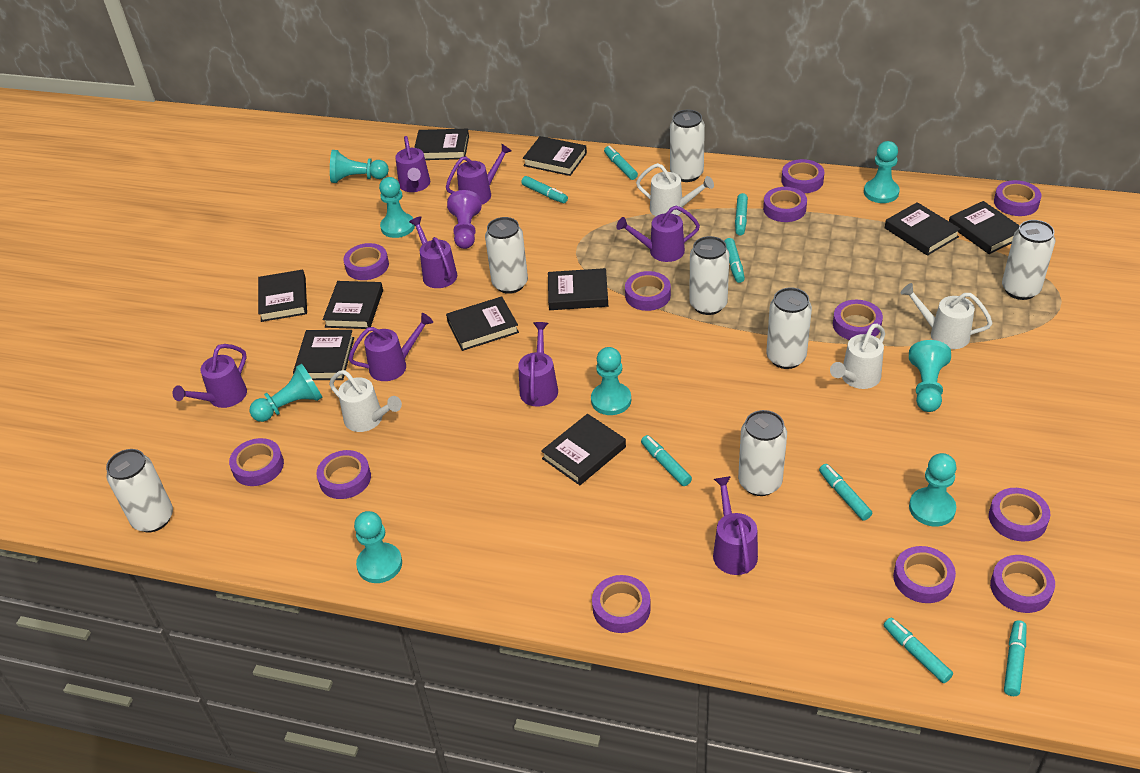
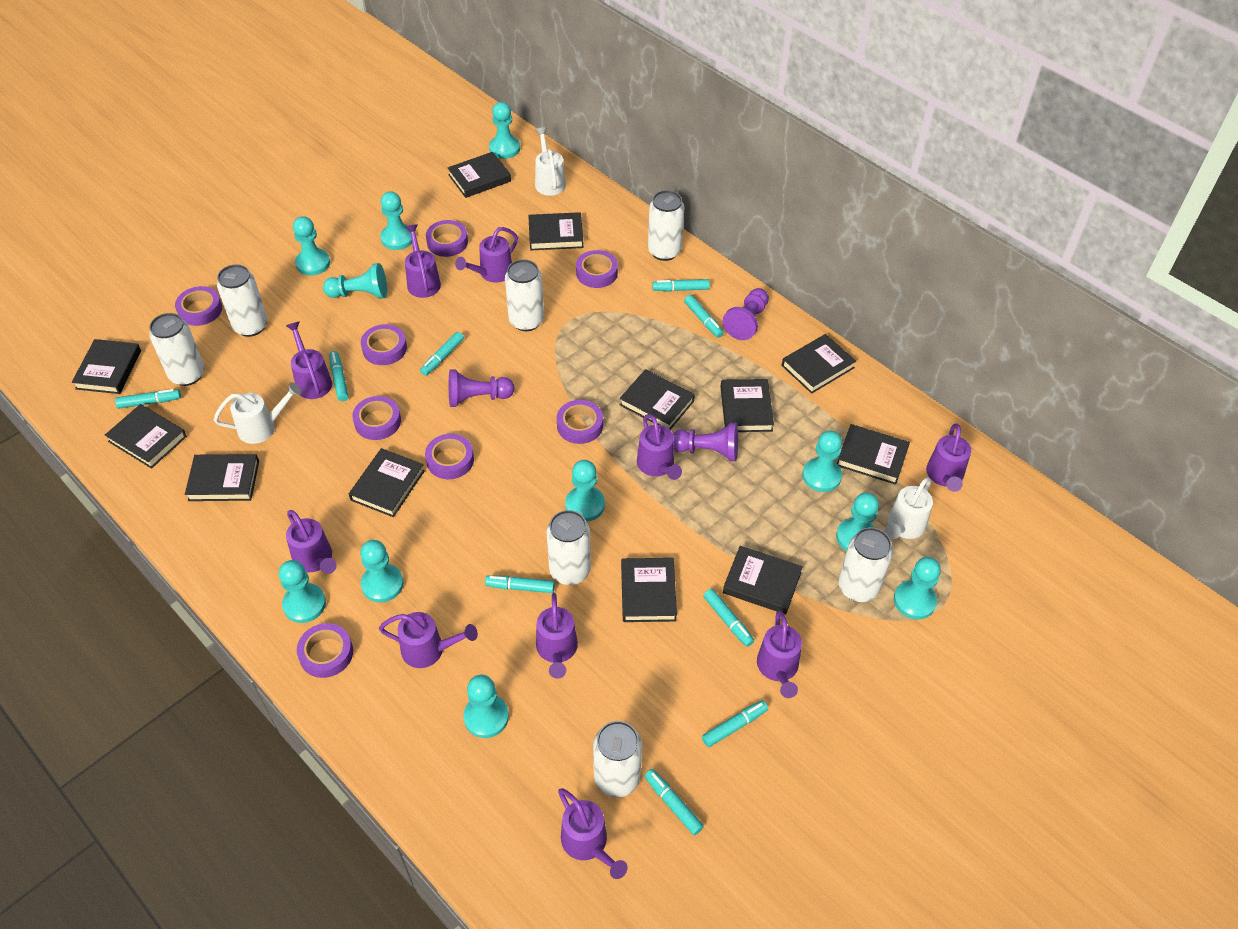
black book: 10 -> 12
purple pawn: 1 -> 3
purple tape: 12 -> 8
purple watering can: 8 -> 10
turquoise marker: 8 -> 9
turquoise pawn: 8 -> 11
white watering can: 4 -> 3

